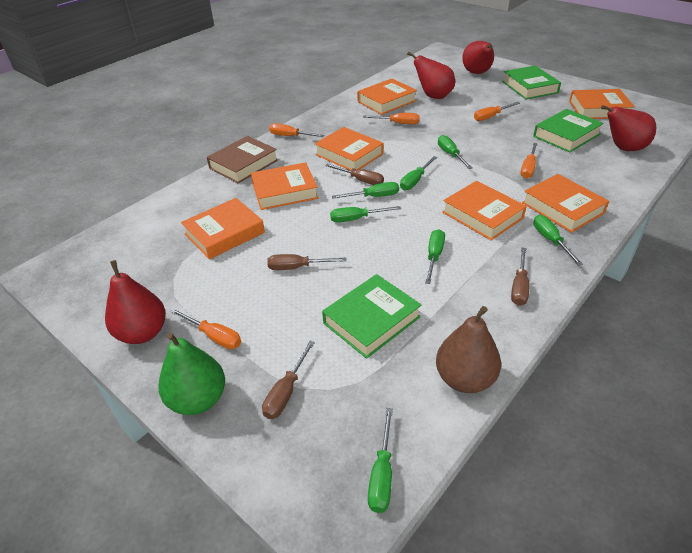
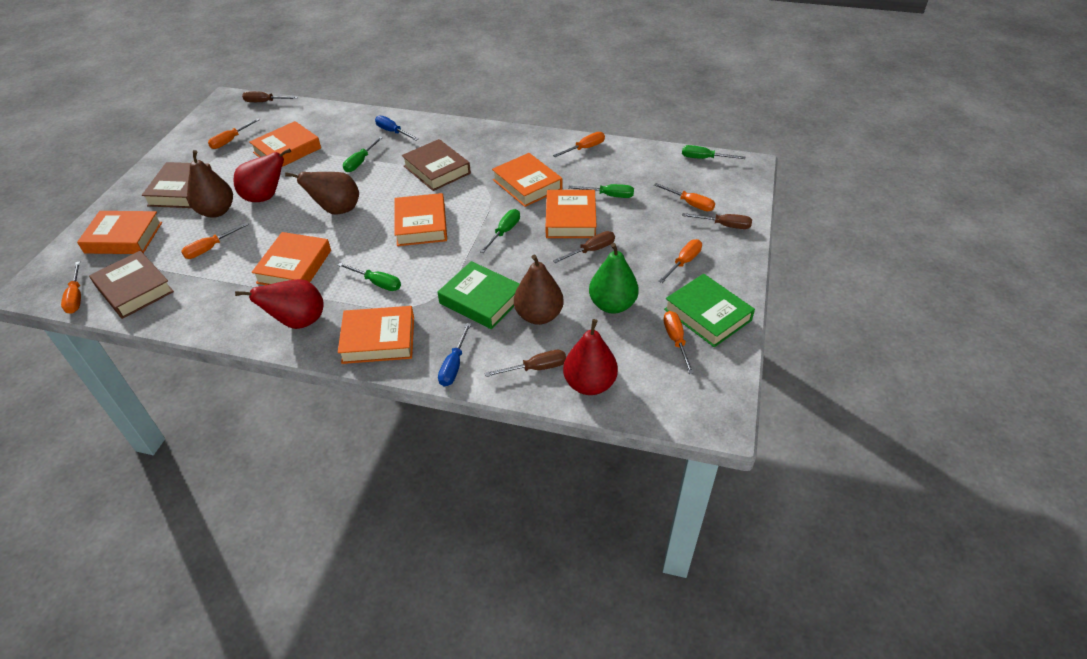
blue screwdriver: 0 -> 2
brown book: 1 -> 3
brown pear: 1 -> 3
green book: 3 -> 2
green screwdriver: 7 -> 5
orange screwdriver: 5 -> 7
red pear: 4 -> 3

